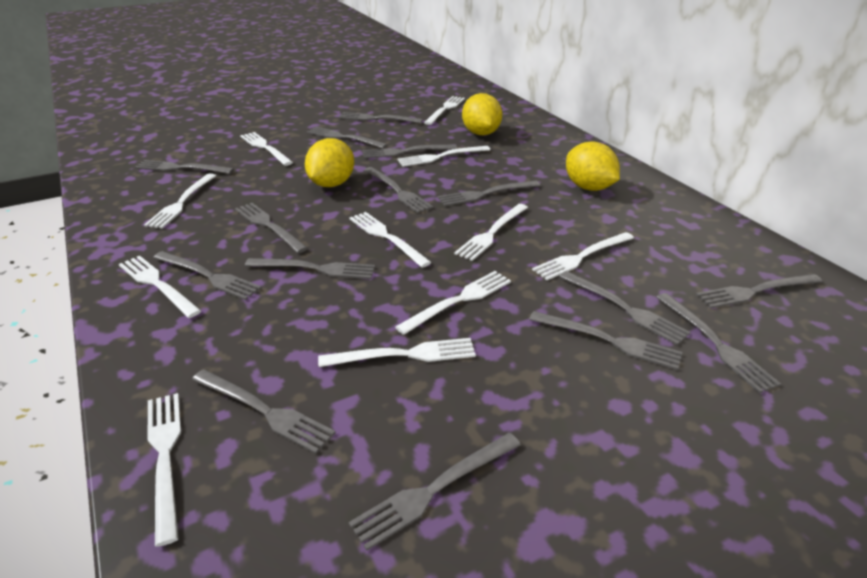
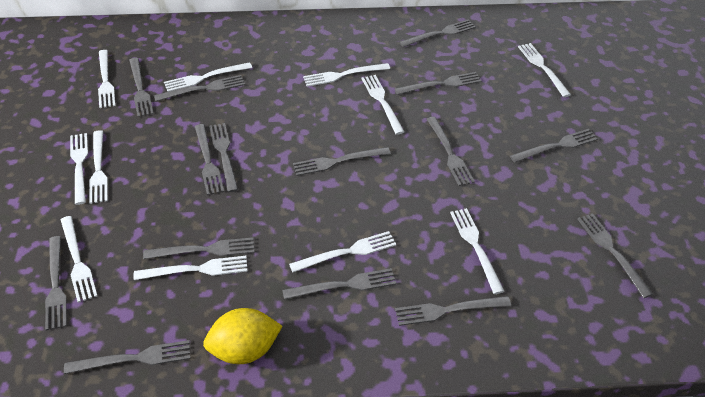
yellow lemon: 3 -> 1

